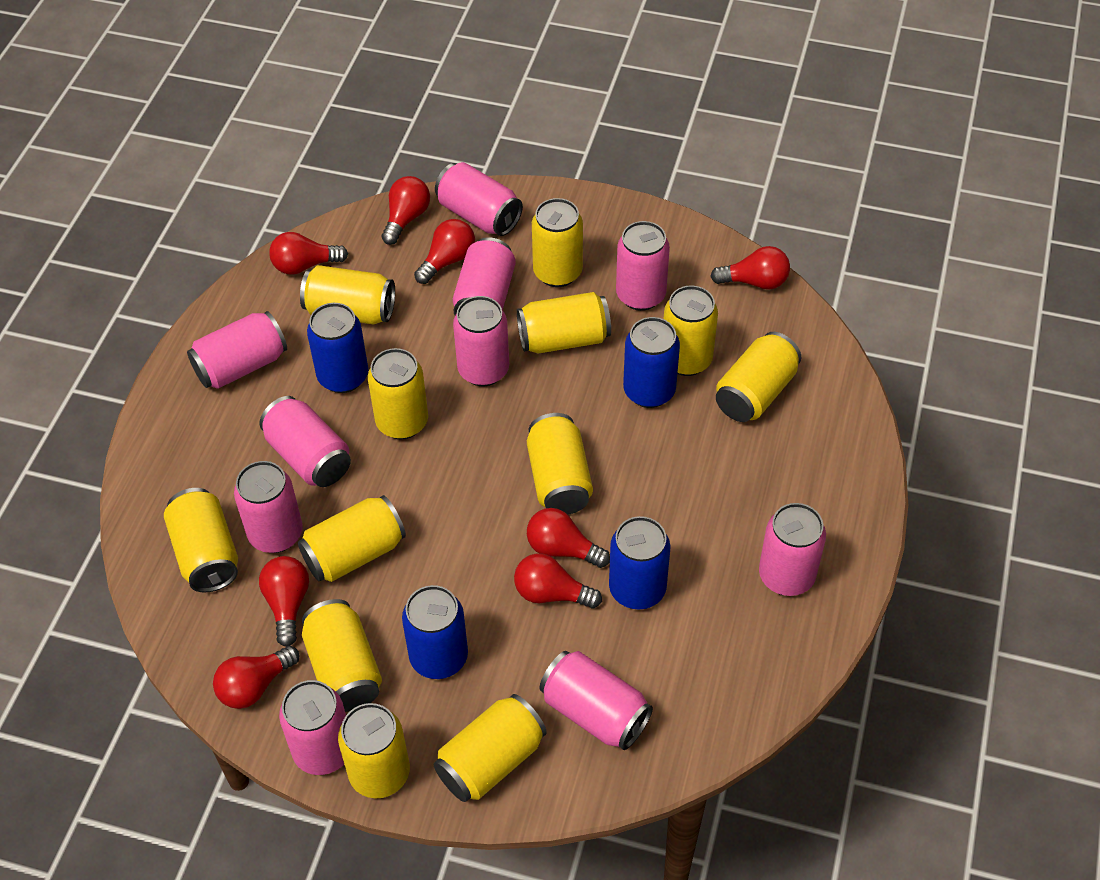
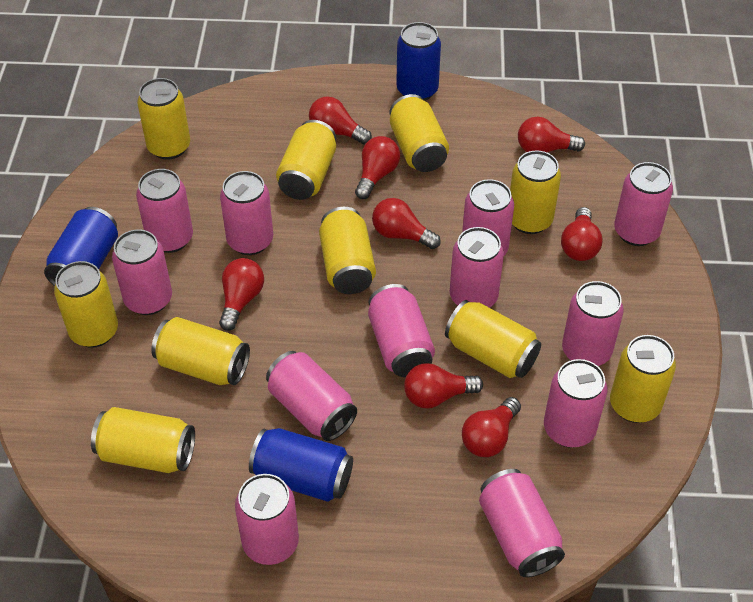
blue can: 4 -> 3
pink can: 10 -> 12
yellow can: 12 -> 10

